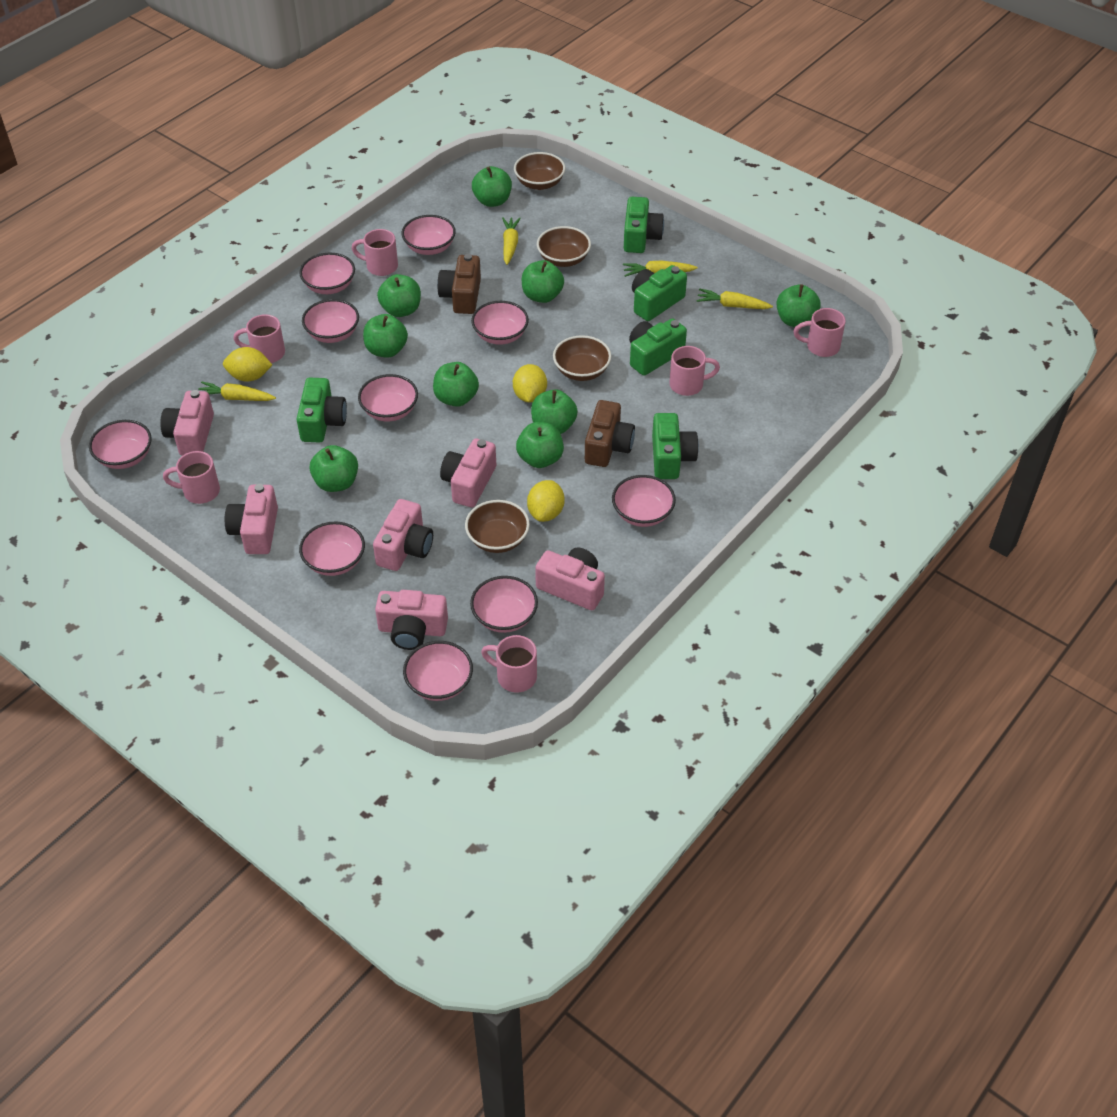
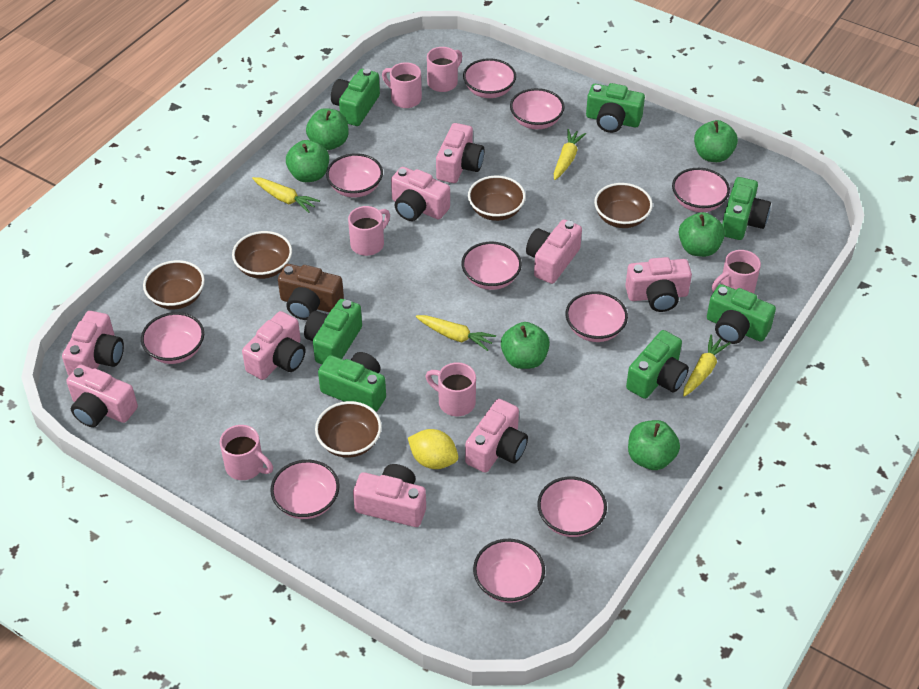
brown bowl: 4 -> 5
brown camera: 2 -> 1
green apple: 9 -> 6
green camera: 5 -> 7
pink camera: 6 -> 9
yellow lemon: 3 -> 1

